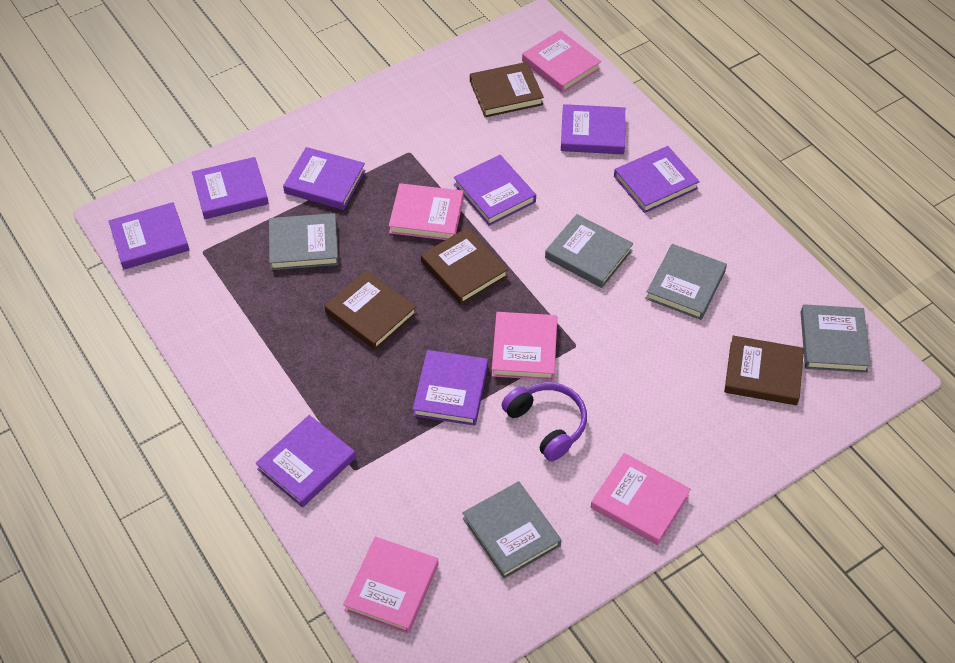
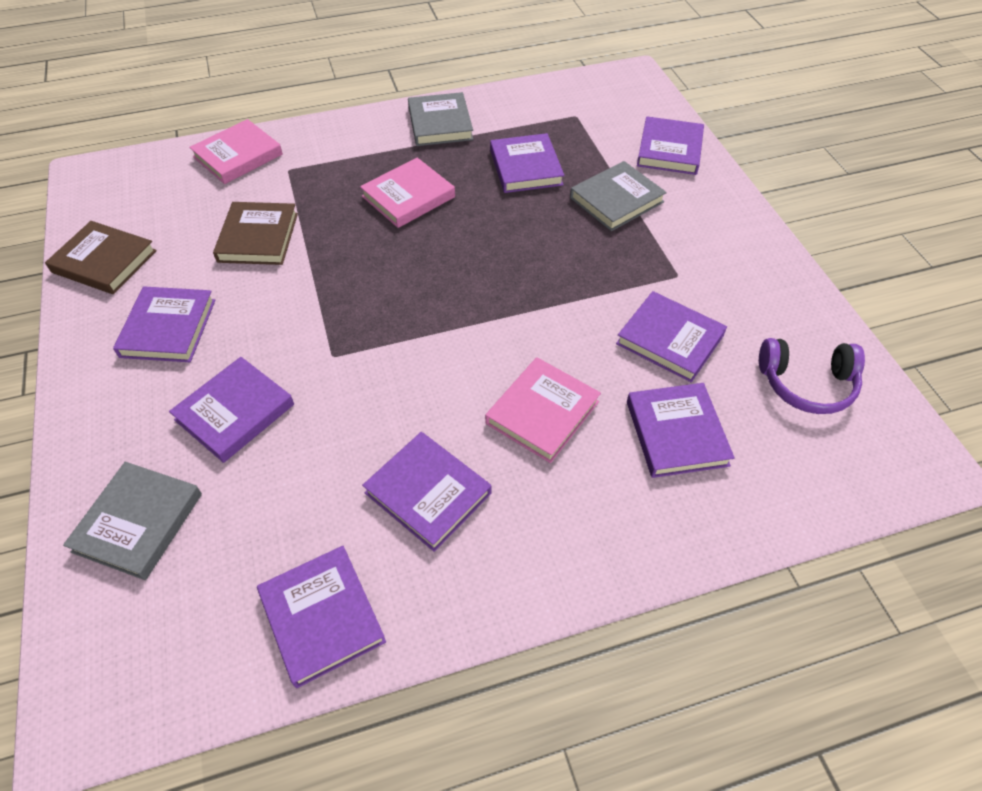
brown book: 4 -> 2
grey book: 5 -> 3
pink book: 5 -> 3

